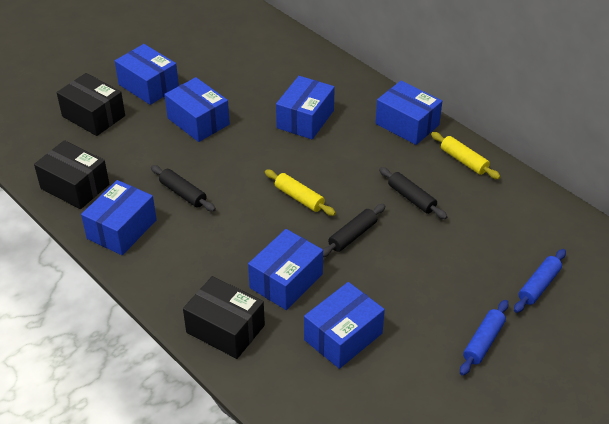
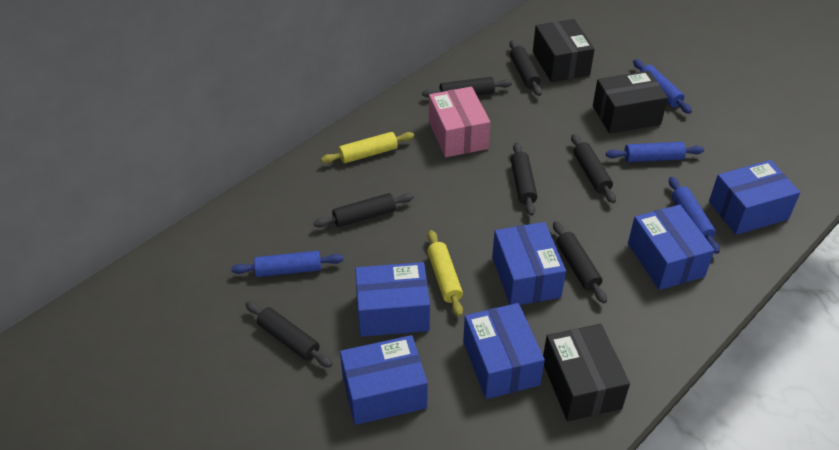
black rolling pin: 3 -> 7
blue box: 7 -> 6
blue rolling pin: 2 -> 4
pink box: 0 -> 1

